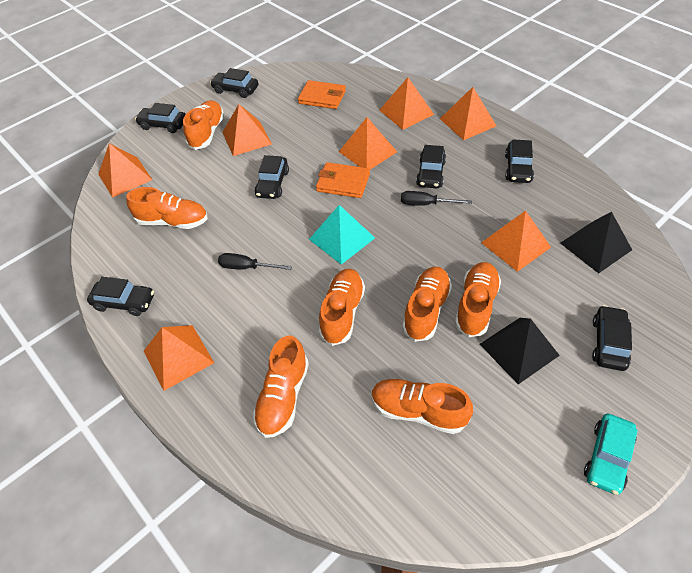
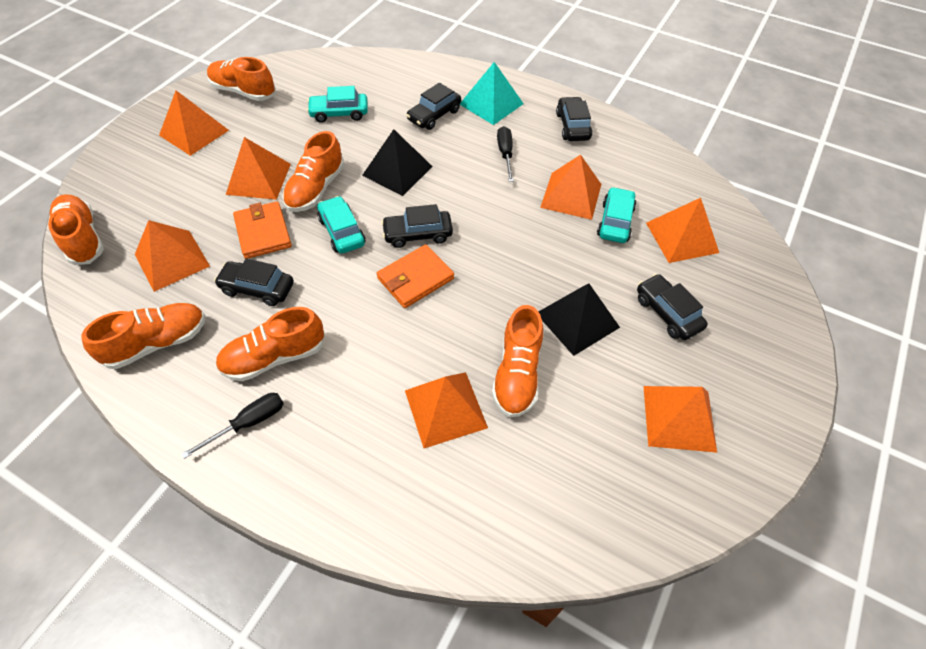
black car: 7 -> 5
orange shoe: 7 -> 6
turquoise car: 1 -> 3

